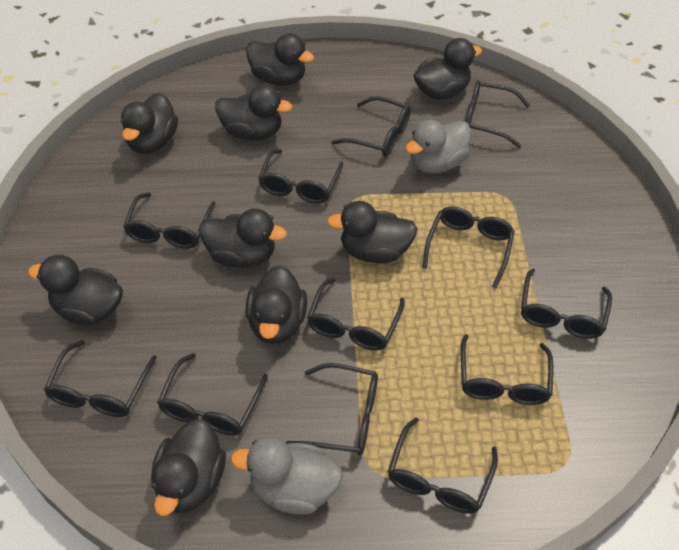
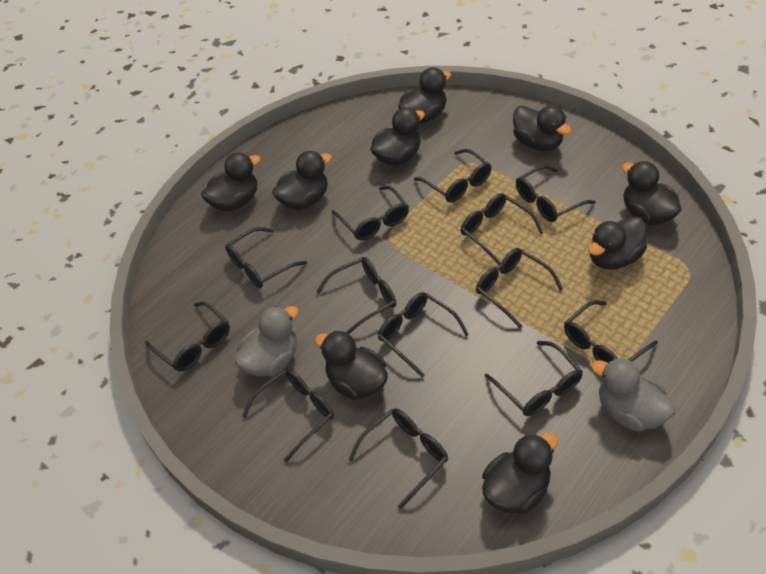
black glasses: 12 -> 13

